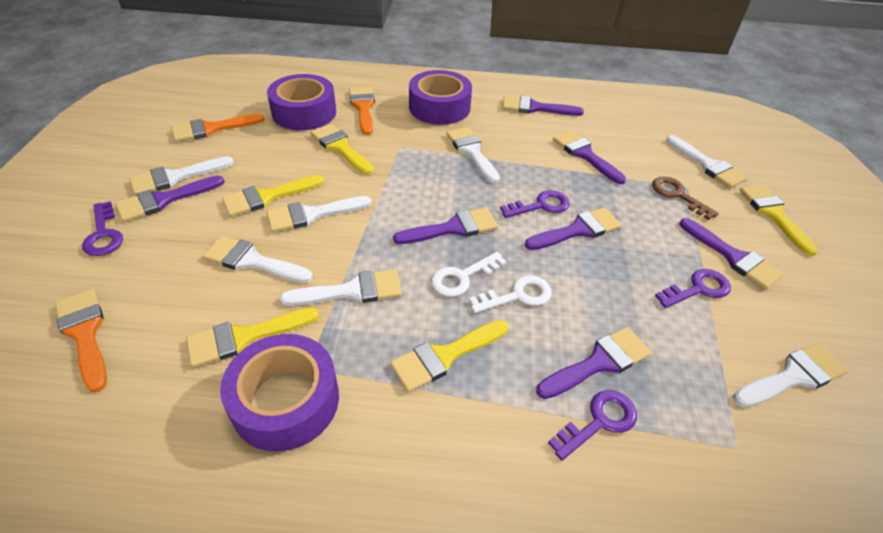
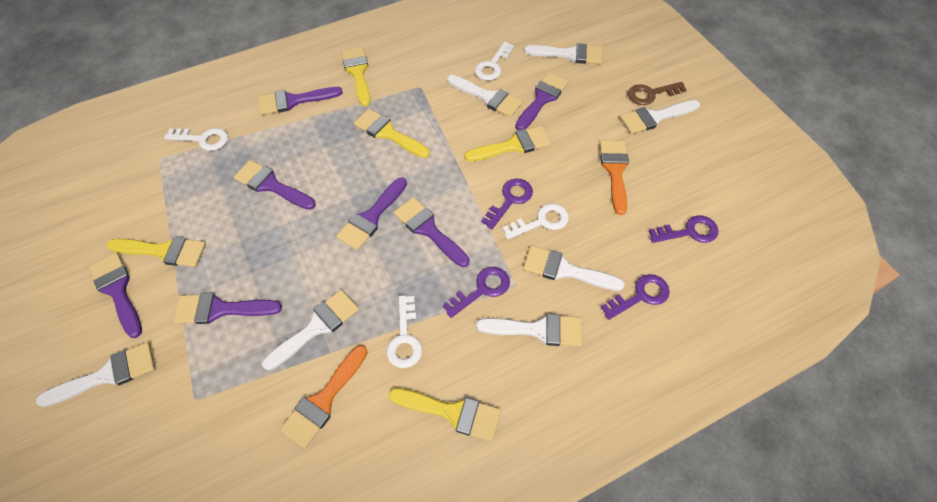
orange brush: 3 -> 2
purple tape: 3 -> 0
white key: 2 -> 4

